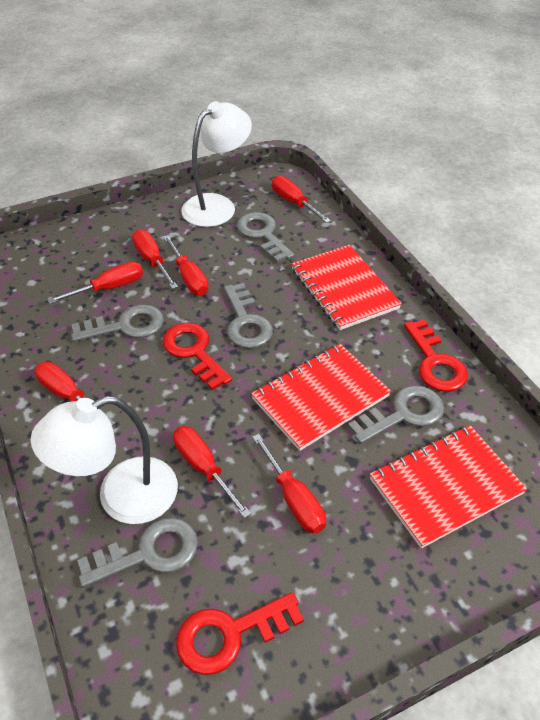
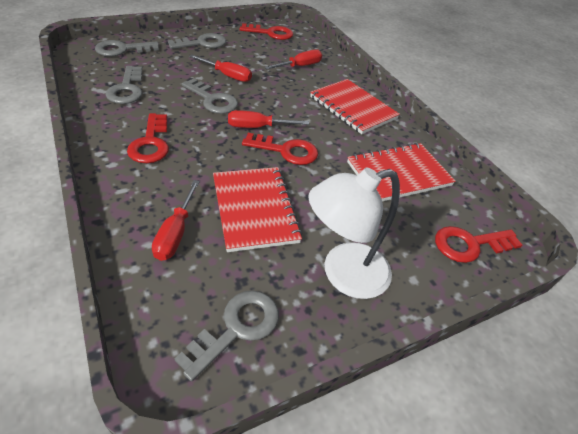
red key: 3 -> 4
red screwdriver: 7 -> 4
white lamp: 2 -> 1

